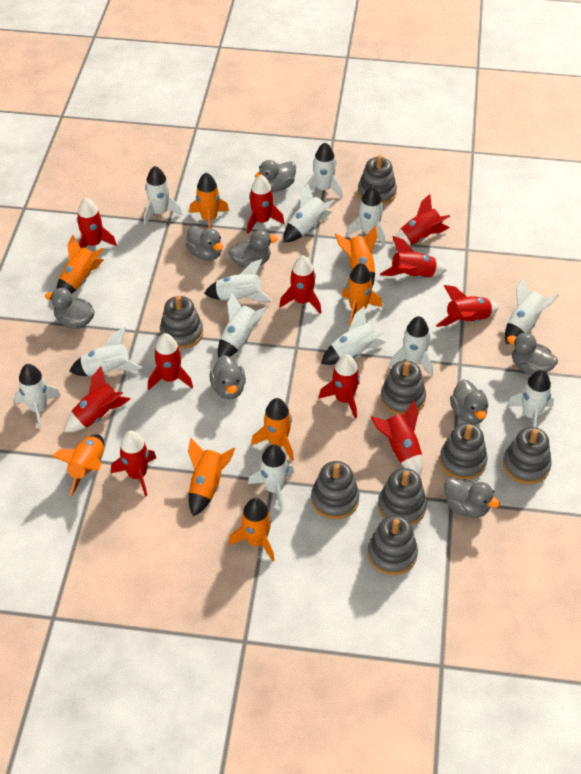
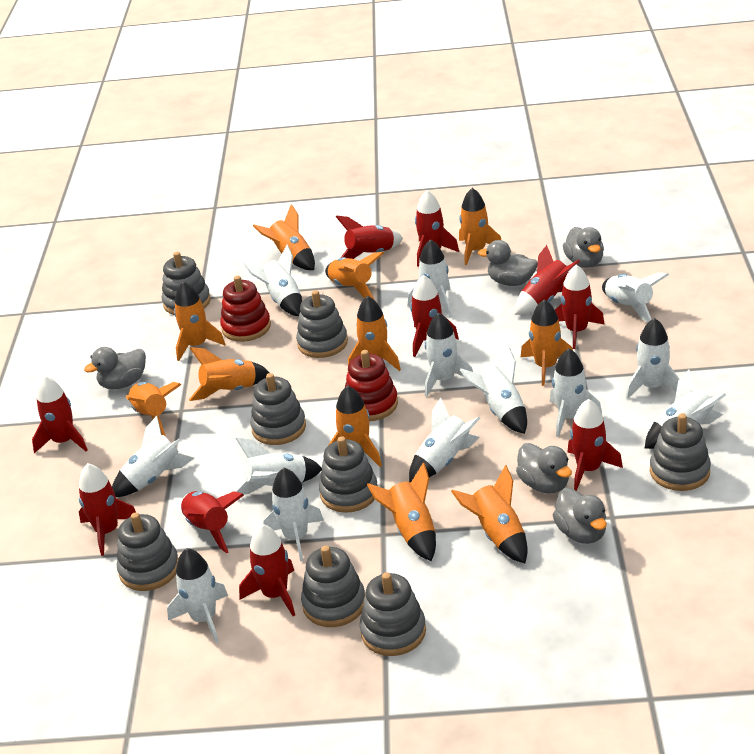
grey duck: 8 -> 5
orange rocket: 8 -> 11
red rocket: 11 -> 10
red stacking toy: 0 -> 2

